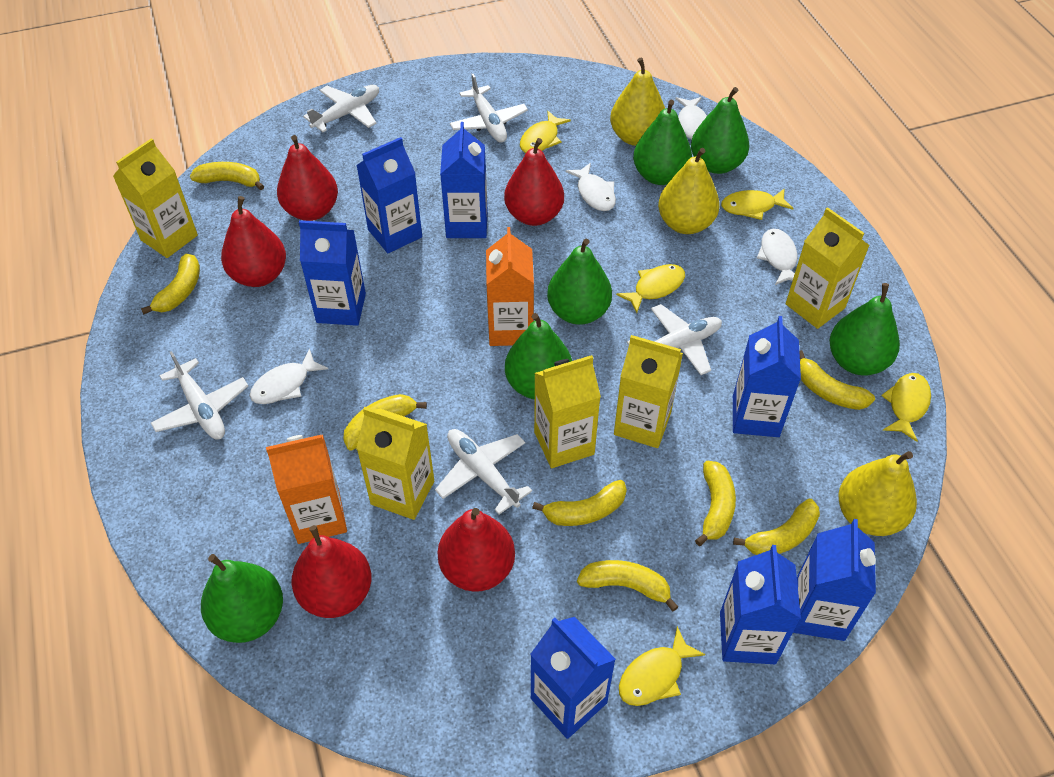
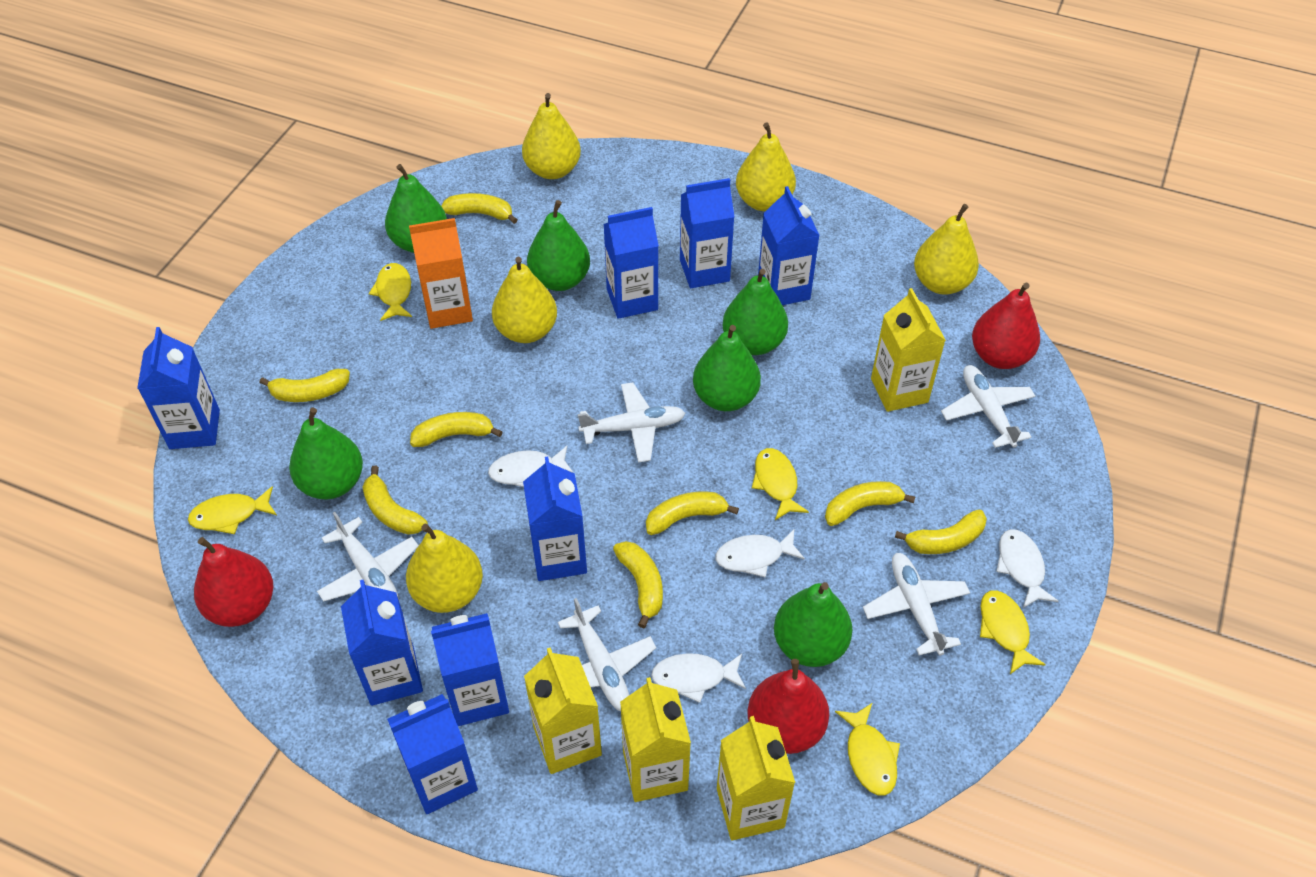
blue carton: 7 -> 8
orange carton: 2 -> 1
red pear: 5 -> 3
yellow carton: 5 -> 4
yellow pear: 3 -> 5

